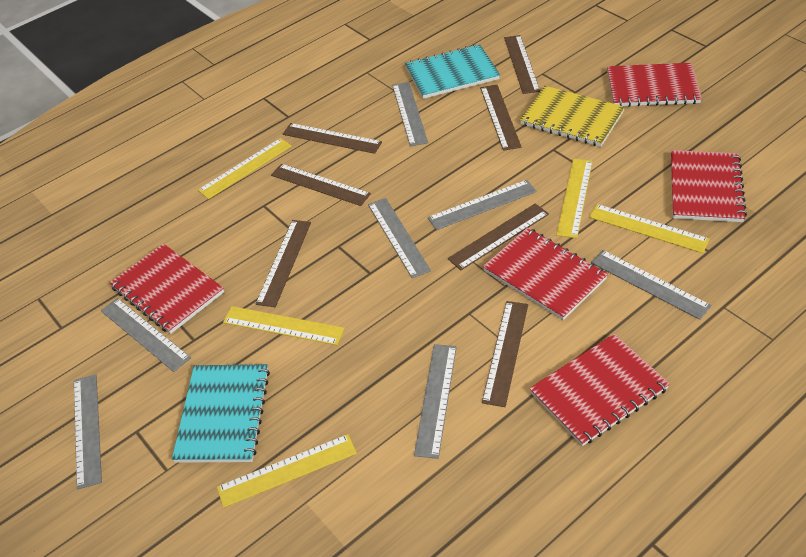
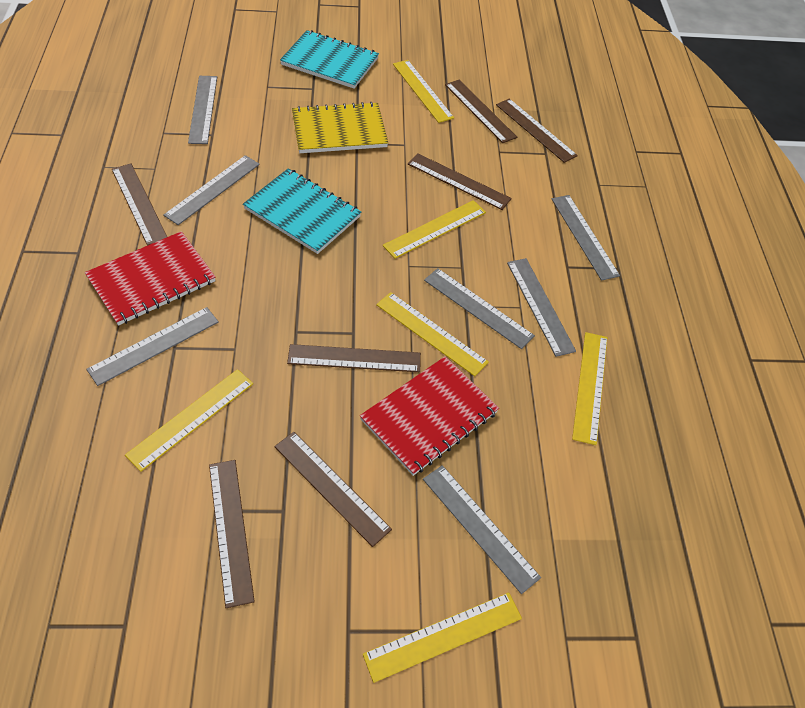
red notebook: 5 -> 2
yellow ruler: 5 -> 6

